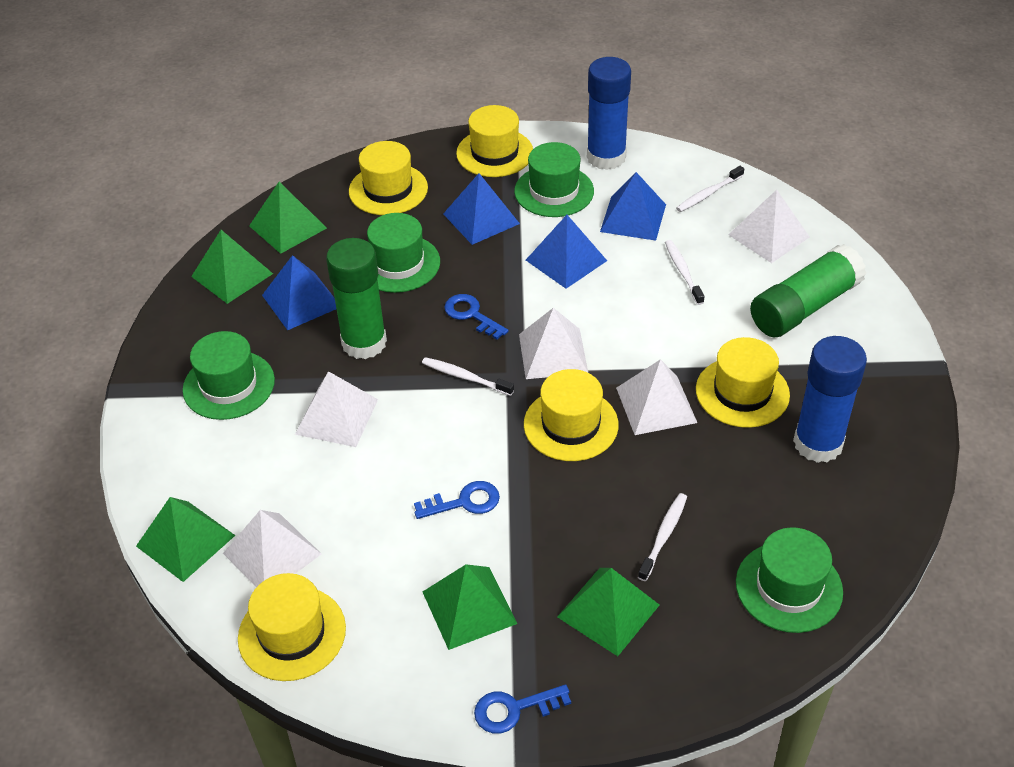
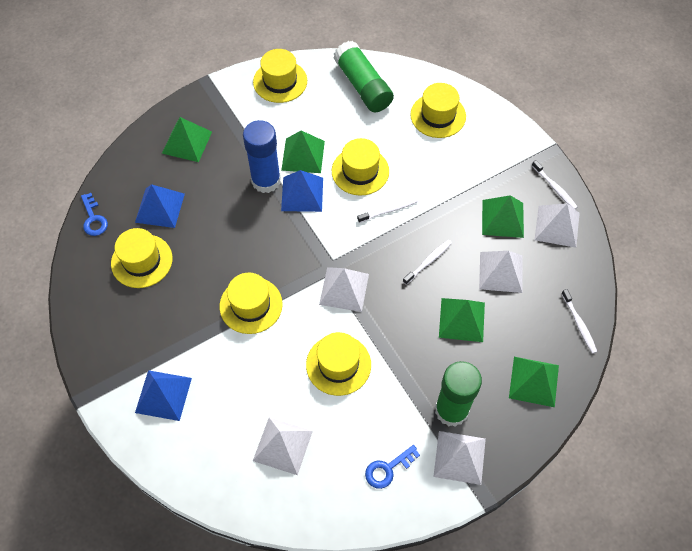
blue glue stick: 2 -> 1
blue key: 3 -> 2
blue pyramid: 4 -> 3
green hat: 4 -> 0
yellow hat: 5 -> 6

